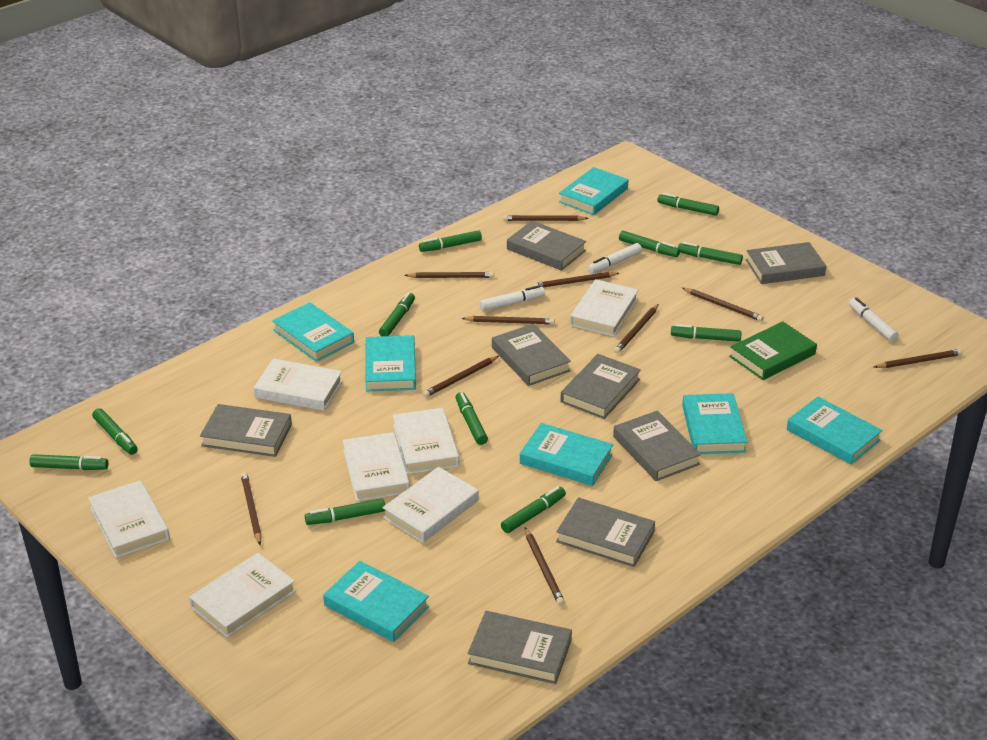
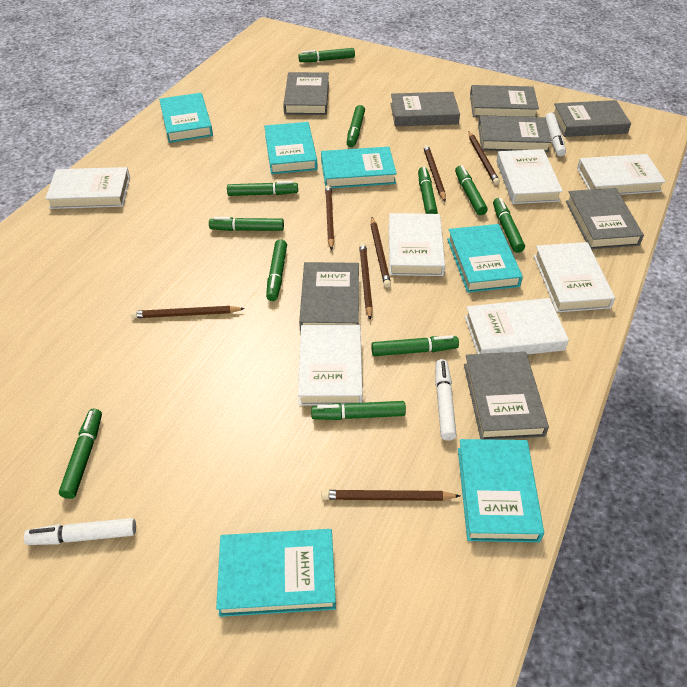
brown pencil: 10 -> 7
green book: 1 -> 0
turquoise book: 7 -> 6

